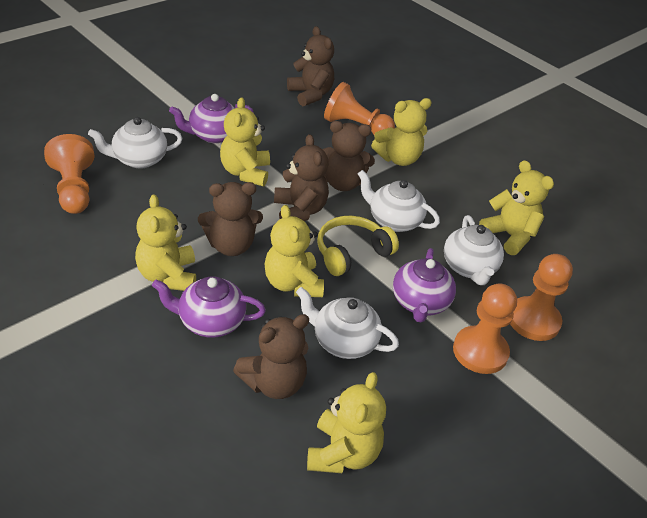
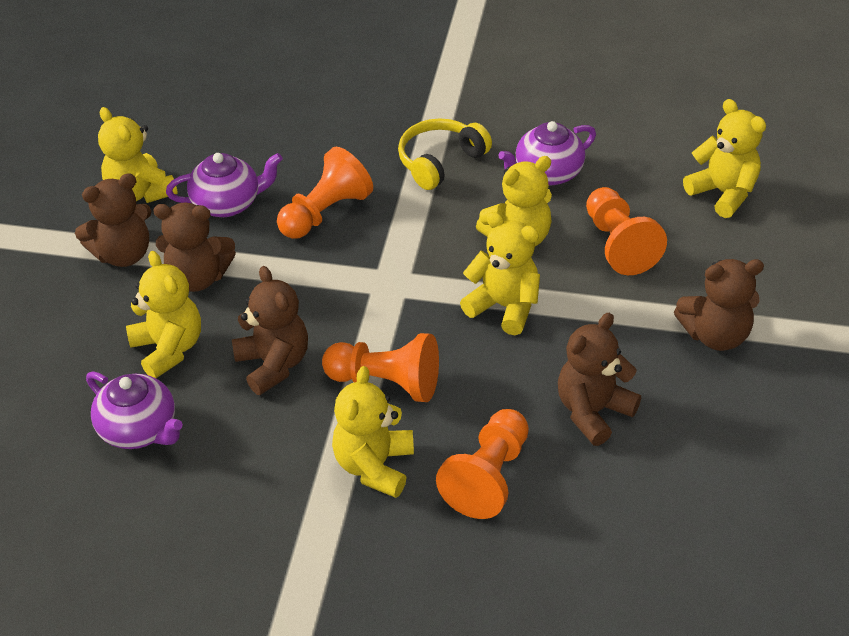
white teapot: 4 -> 0

